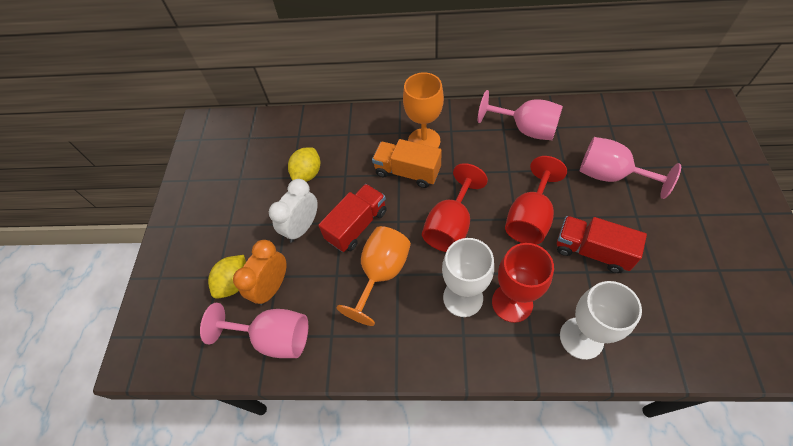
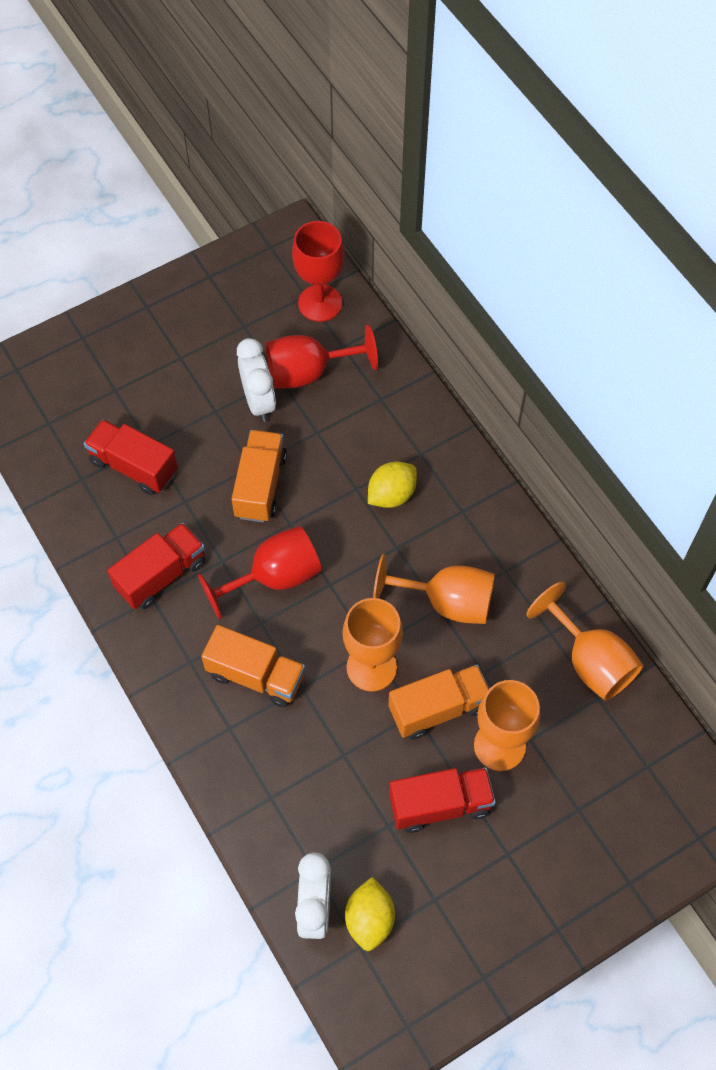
orange clock: 1 -> 0
orange goblet: 2 -> 4
orange truck: 1 -> 3
pink goblet: 3 -> 0
red truck: 2 -> 3
white clock: 1 -> 2
white goblet: 2 -> 0

